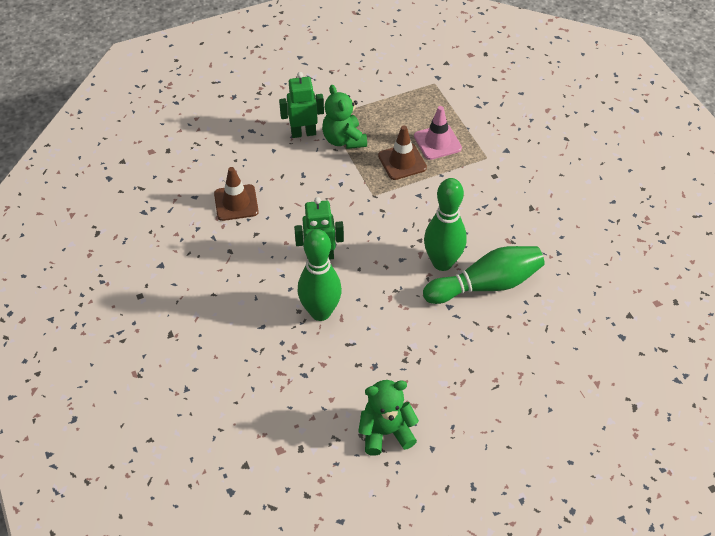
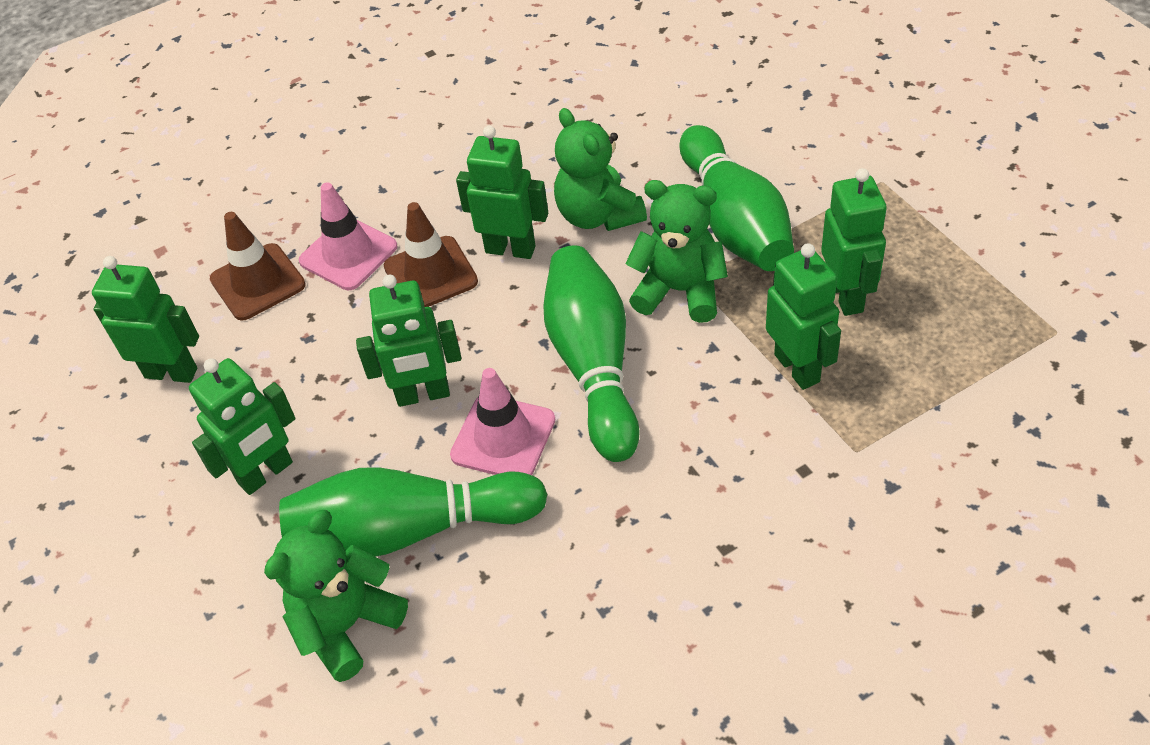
green robot: 2 -> 6
green teddy bear: 2 -> 3
pink traffic cone: 1 -> 2

